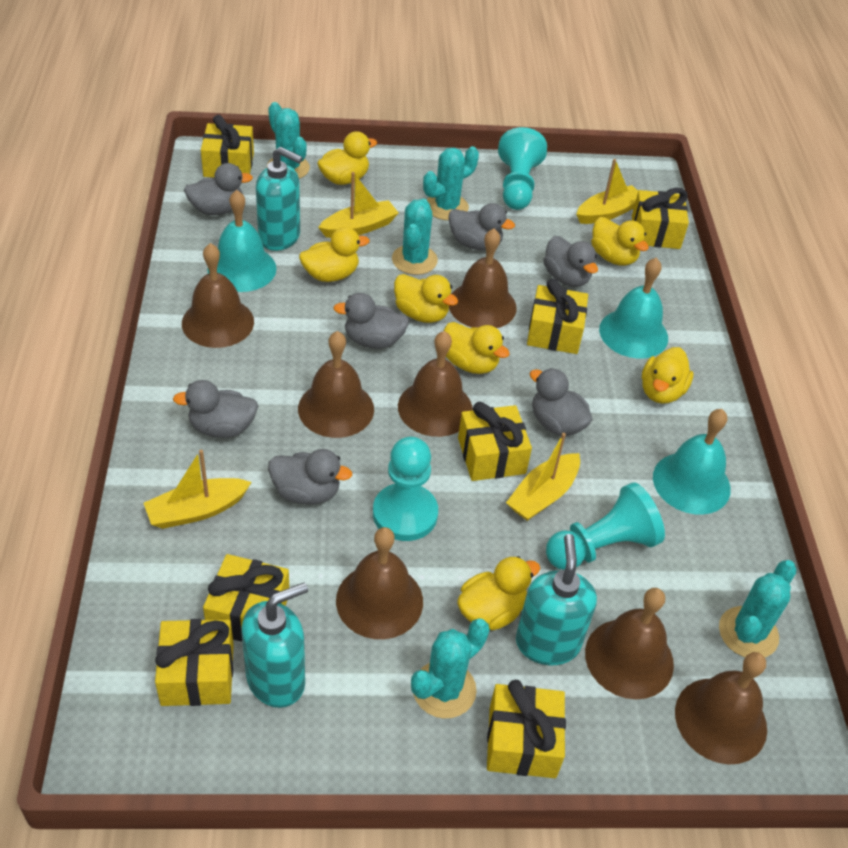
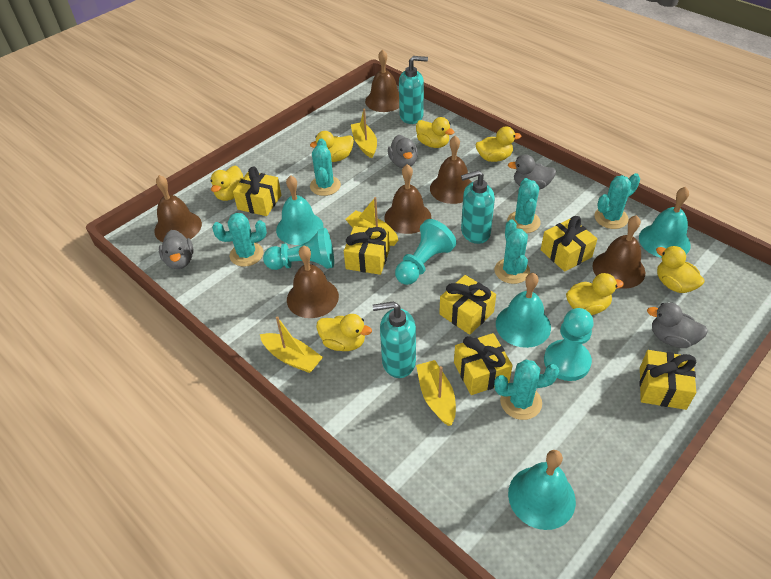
brown bell: 7 -> 6
grey duck: 7 -> 4
turquoise bell: 3 -> 4
turquoise cactus: 5 -> 6
yellow gift: 7 -> 6

